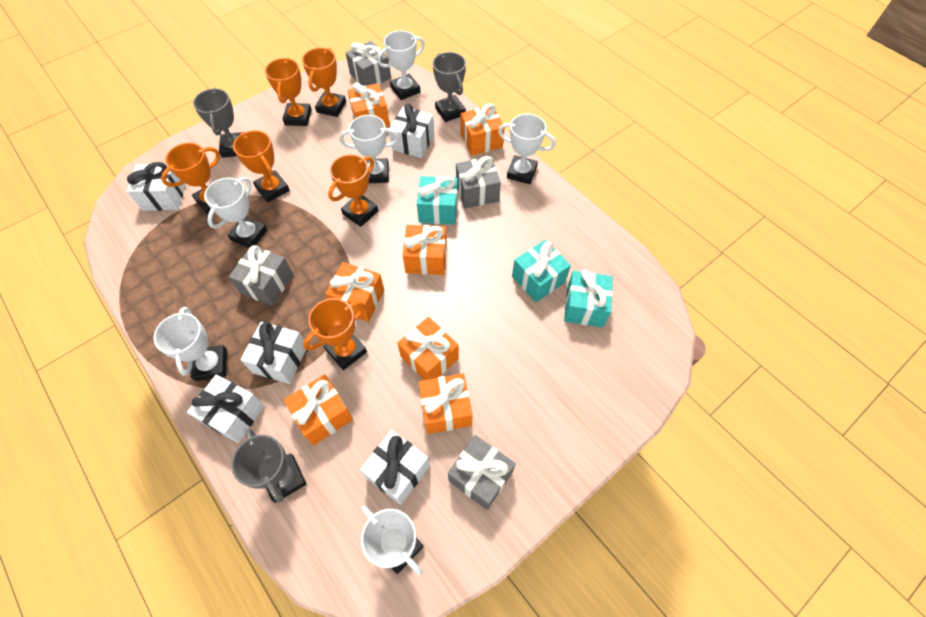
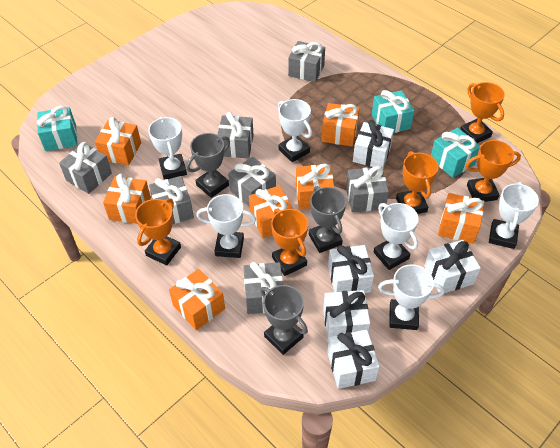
grey gift: 4 -> 7
orange trophy: 6 -> 5

